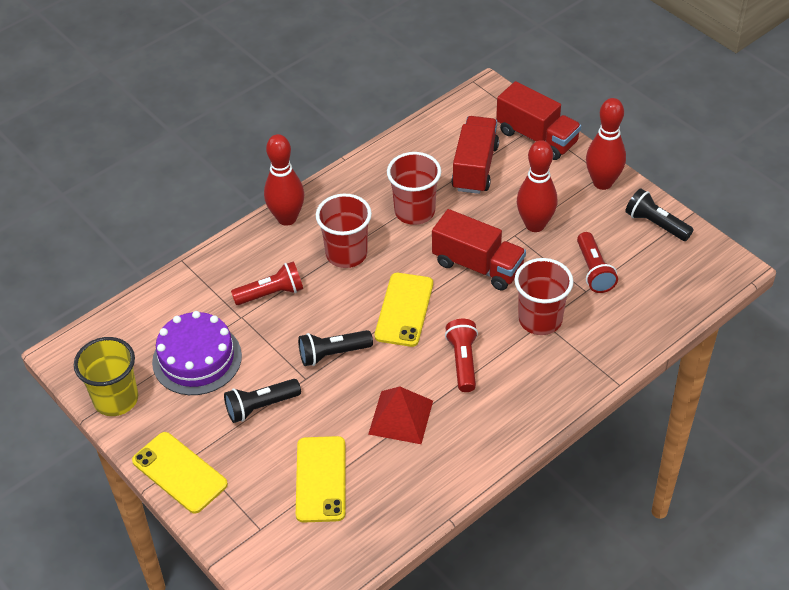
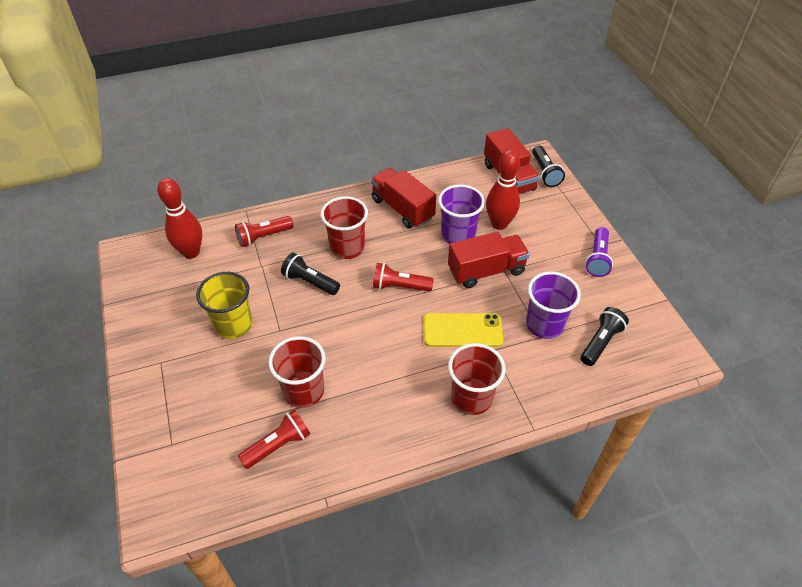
purple cake: 1 -> 0
purple cup: 0 -> 2
purple flashlight: 0 -> 1
red bowling pin: 3 -> 2
red pyramid: 1 -> 0
yellow phone: 3 -> 1

